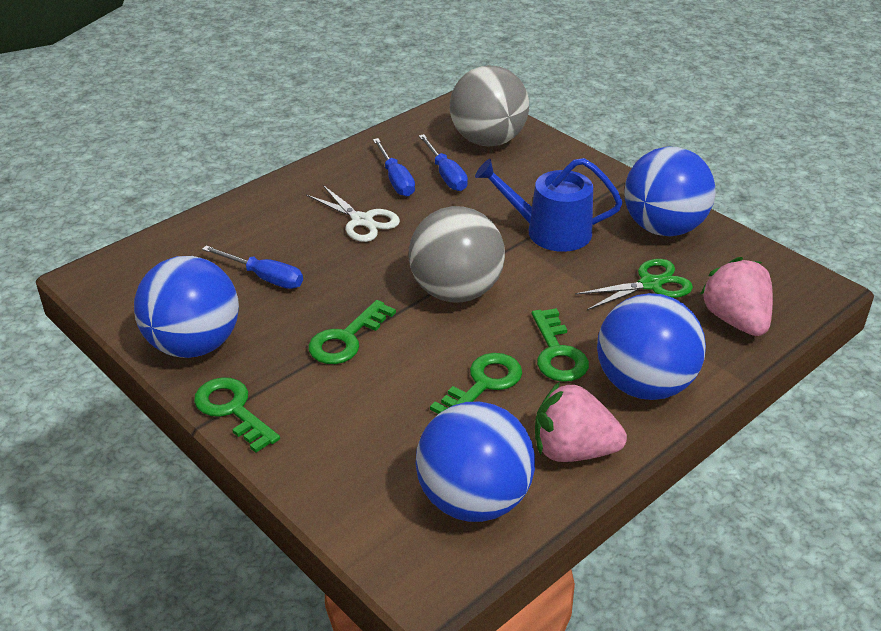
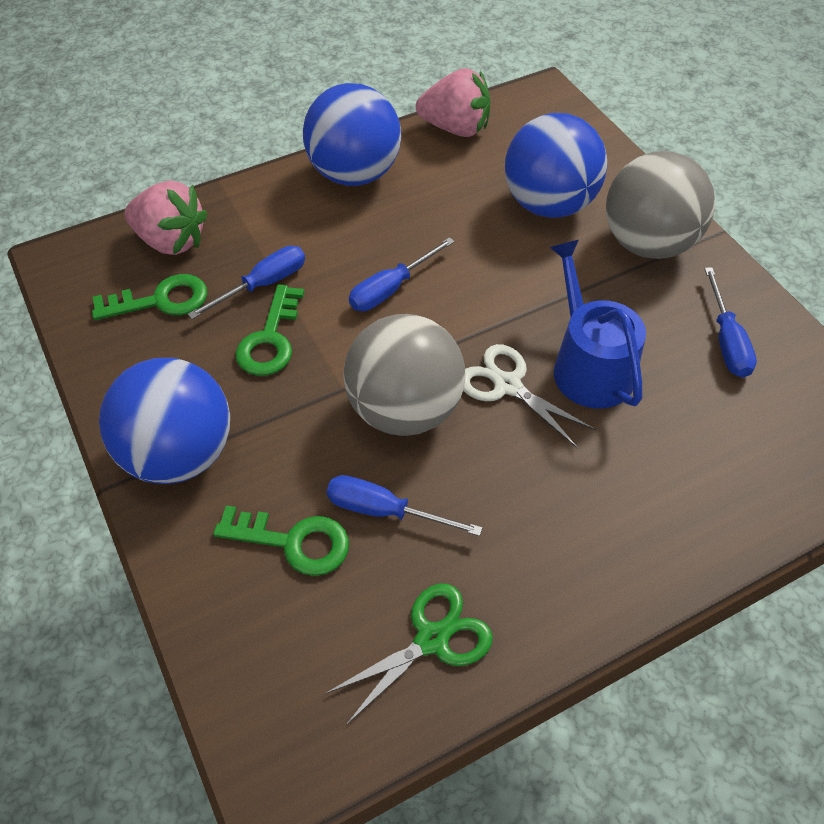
blue ball: 4 -> 3
blue screwdriver: 3 -> 4
green key: 4 -> 3

